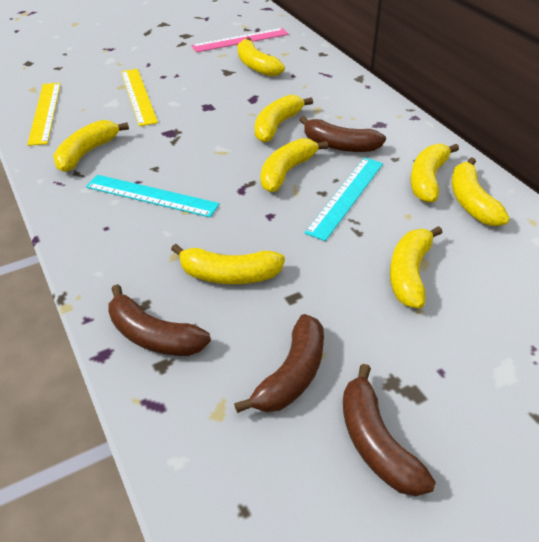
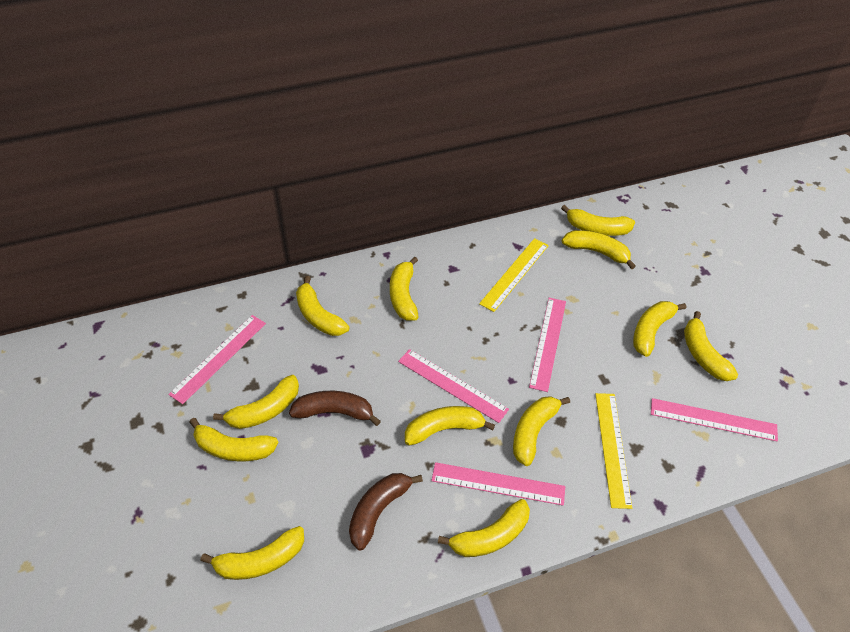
brown banana: 4 -> 2
pink ruler: 1 -> 5
turquoise ruler: 2 -> 0
yellow banana: 8 -> 12

